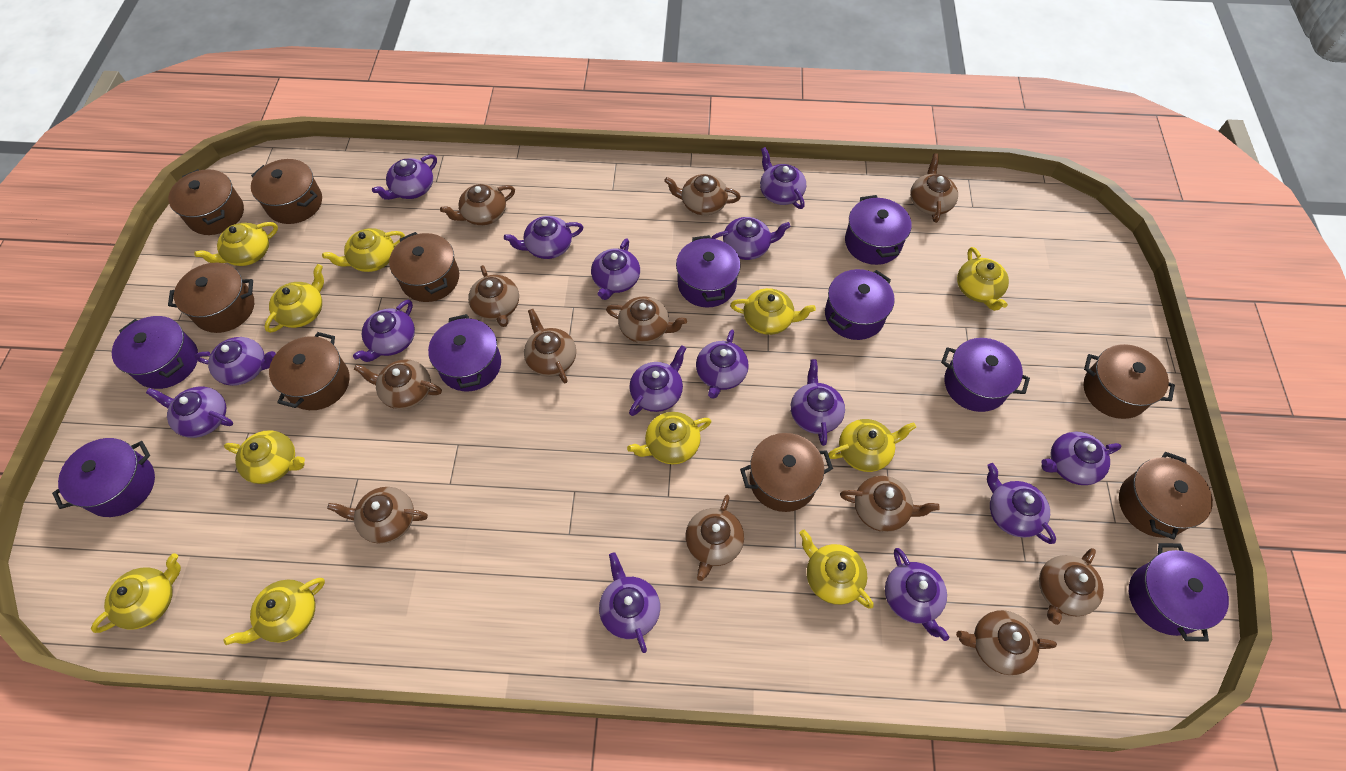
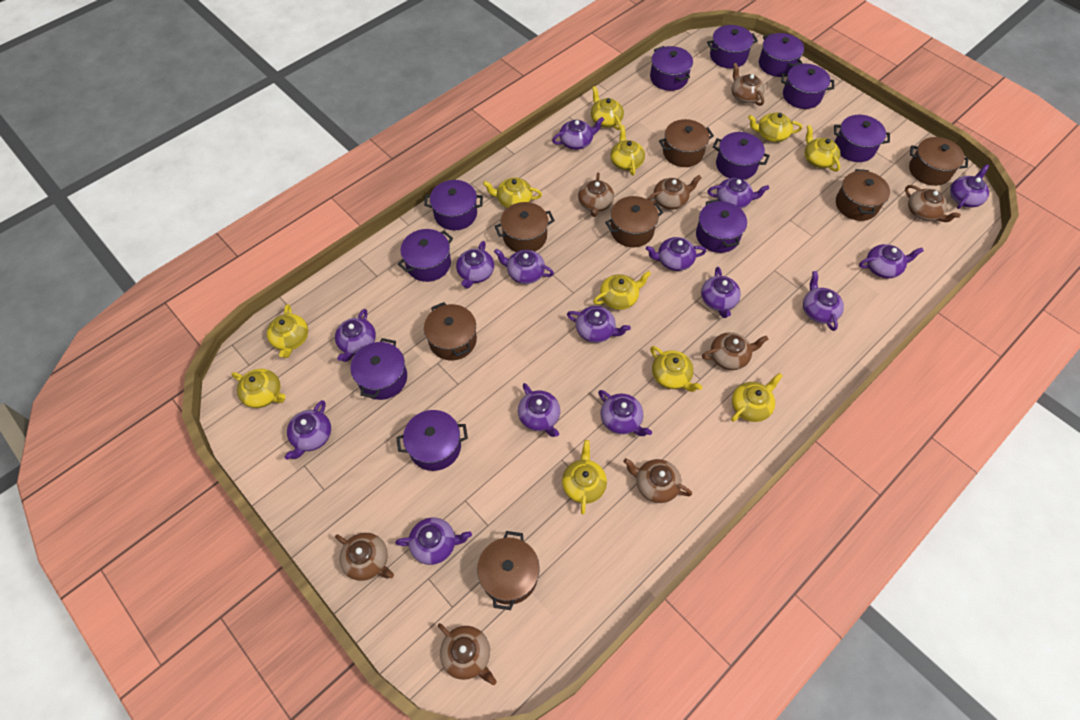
brown pot: 8 -> 7
brown teapot: 12 -> 8
purple pot: 8 -> 11

